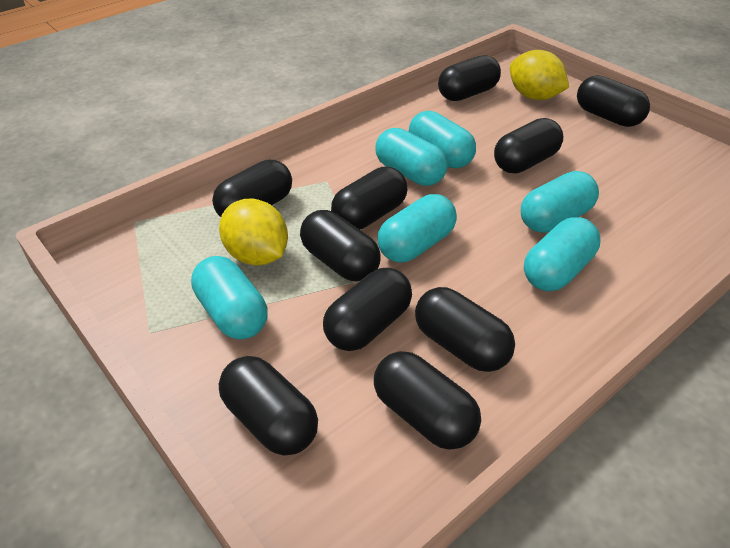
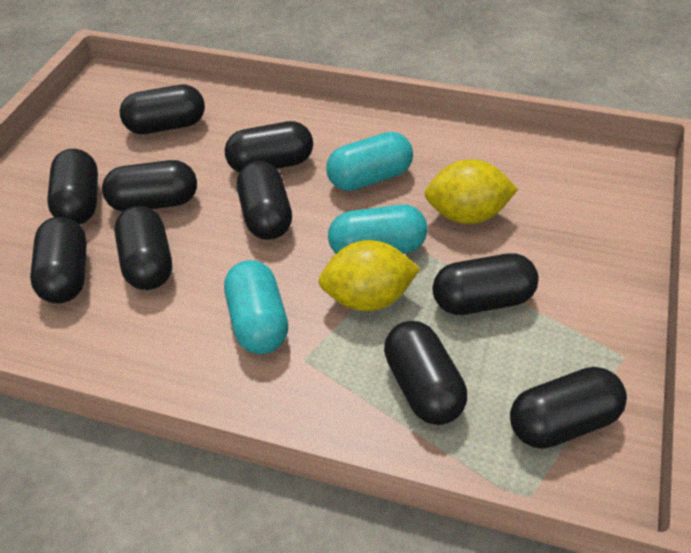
turquoise capsule: 6 -> 3

